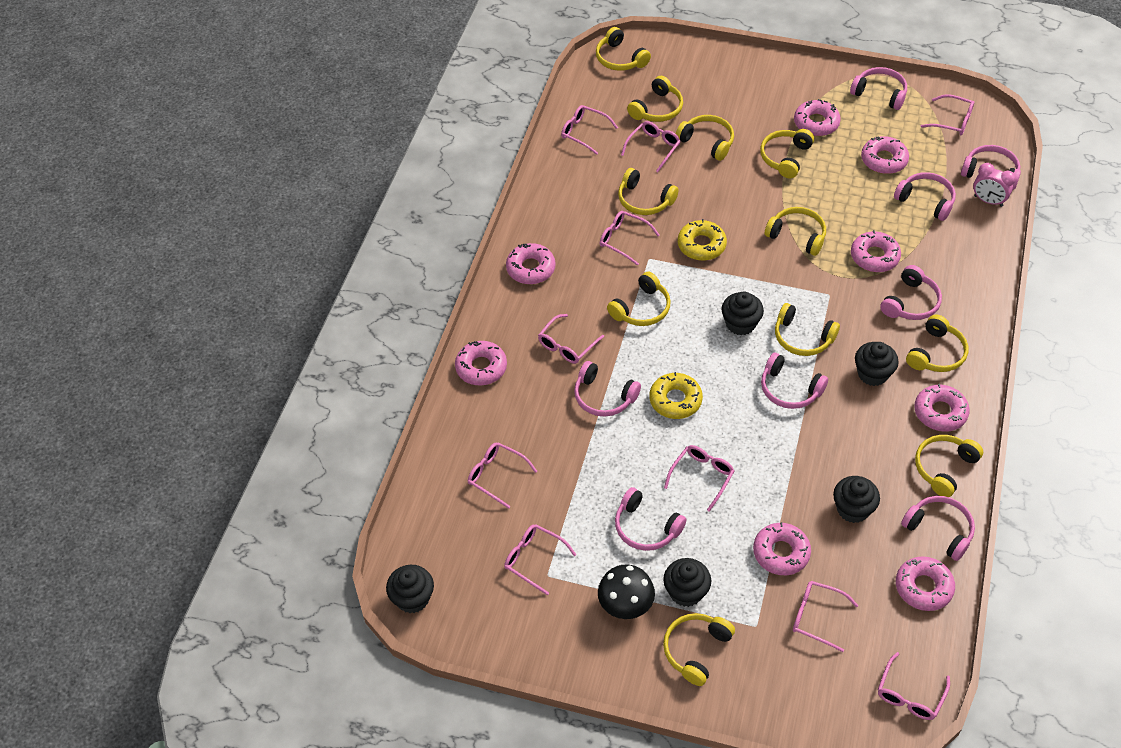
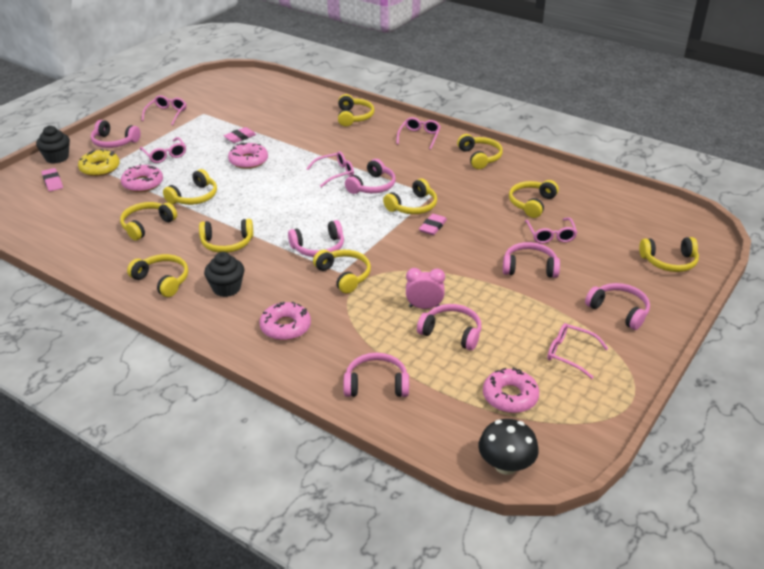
black cupcake: 5 -> 2
pink donut: 8 -> 4
pink eraser: 0 -> 3
pink glasses: 10 -> 6
pink headphones: 8 -> 7
yellow donut: 2 -> 1
yellow headphones: 11 -> 10

